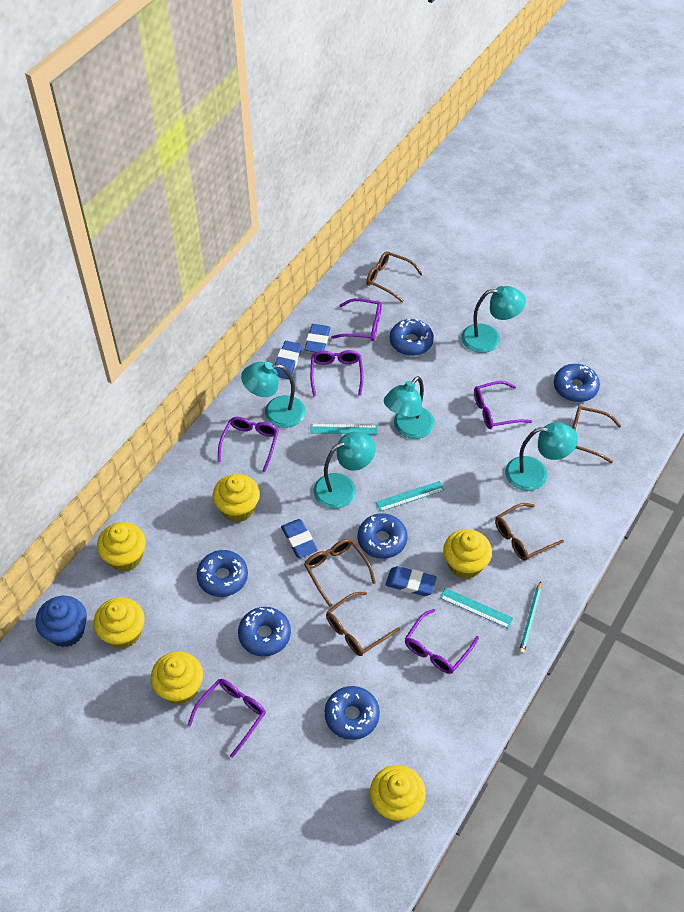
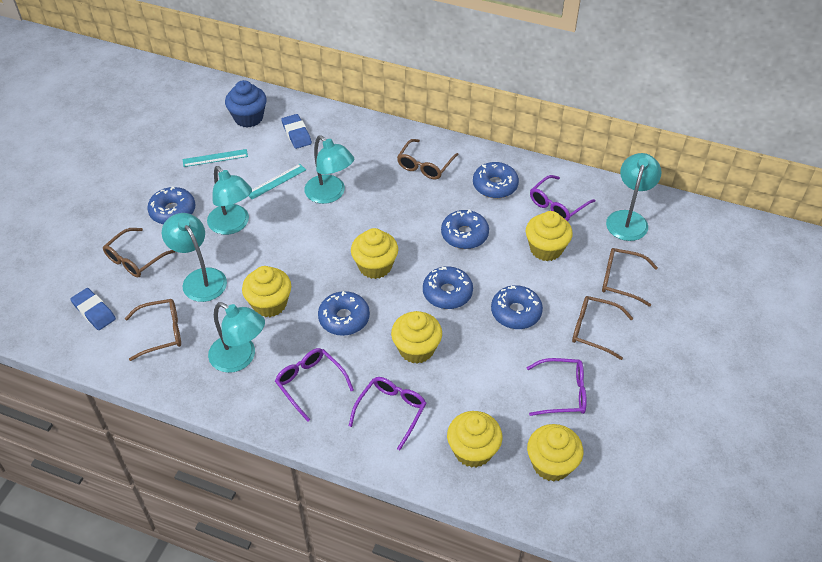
blue eraser: 4 -> 2
purple glasses: 6 -> 4
turquoise pencil: 1 -> 0
turquoise ruler: 3 -> 2

